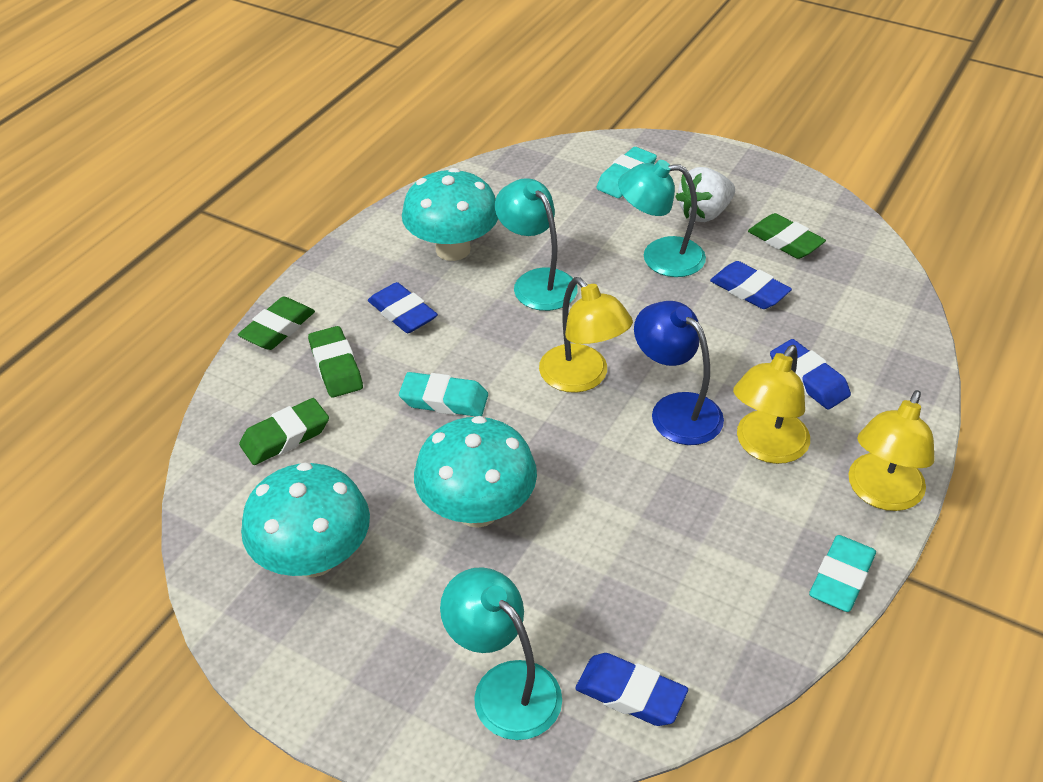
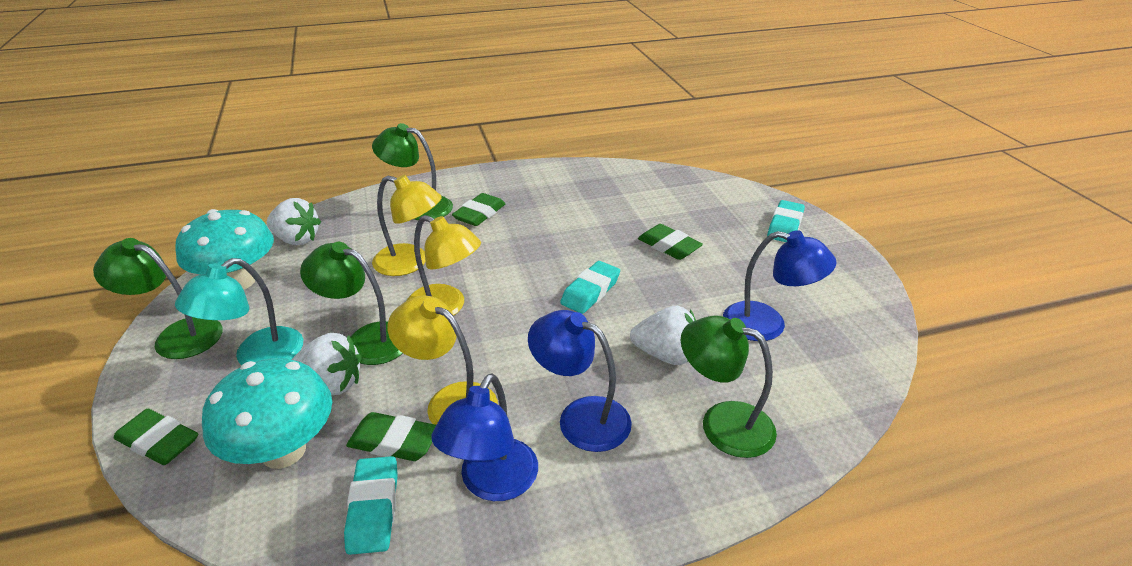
blue eraser: 4 -> 0
blue lamp: 1 -> 3
green lamp: 0 -> 4
turquoise lamp: 3 -> 1
turquoise mushroom: 3 -> 2
white strawberry: 1 -> 3

